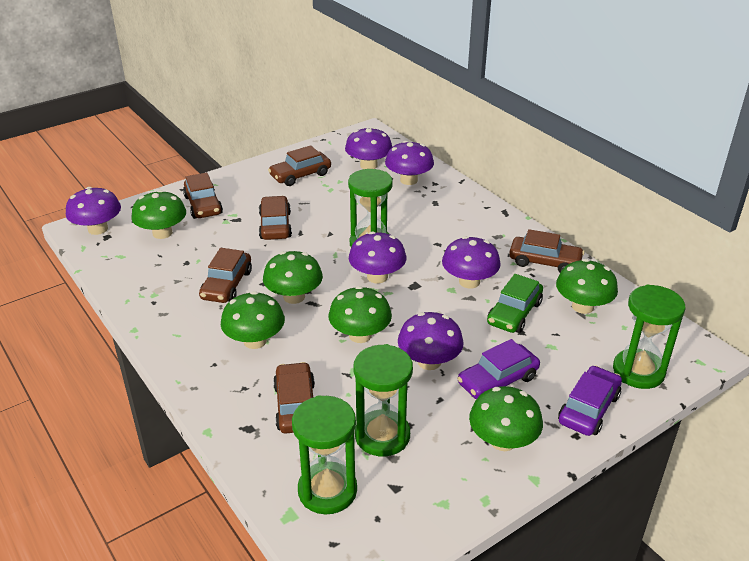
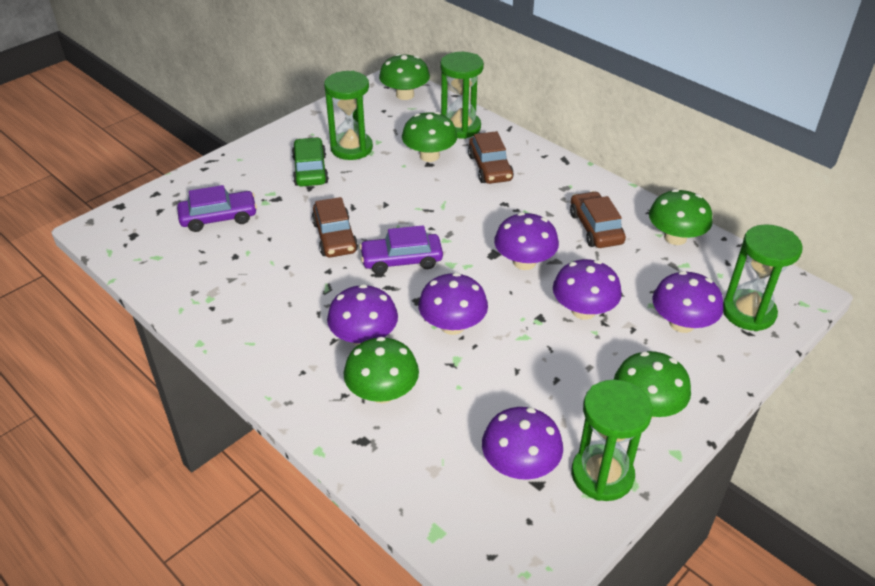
brown car: 6 -> 3
green mushroom: 6 -> 5

